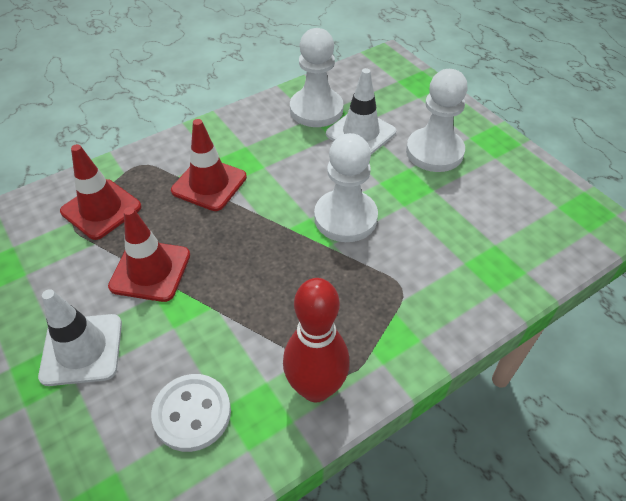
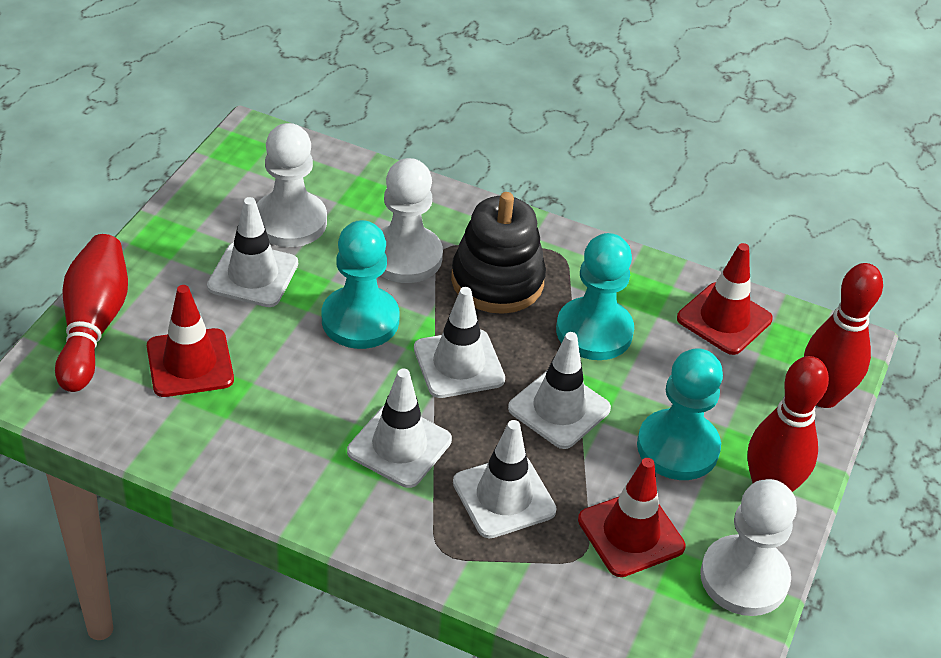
black stacking toy: 0 -> 1
red bowling pin: 1 -> 3
turquoise pawn: 0 -> 3
white button: 1 -> 0
white traffic cone: 2 -> 5

